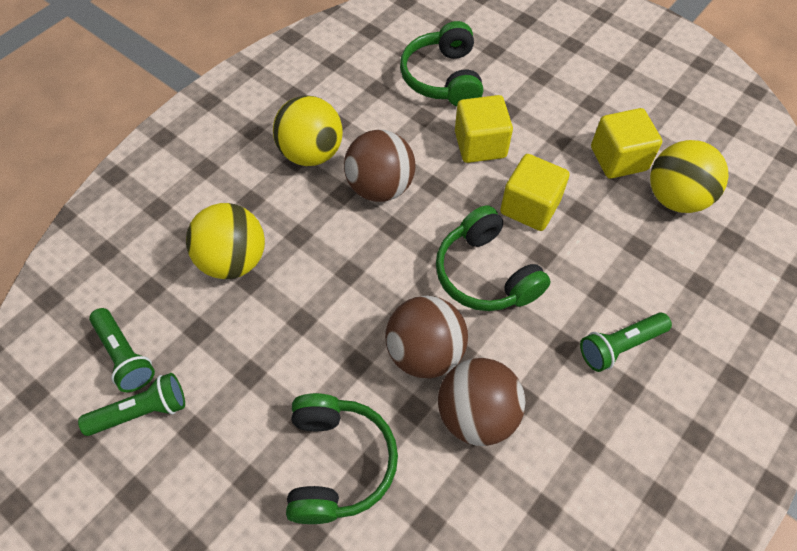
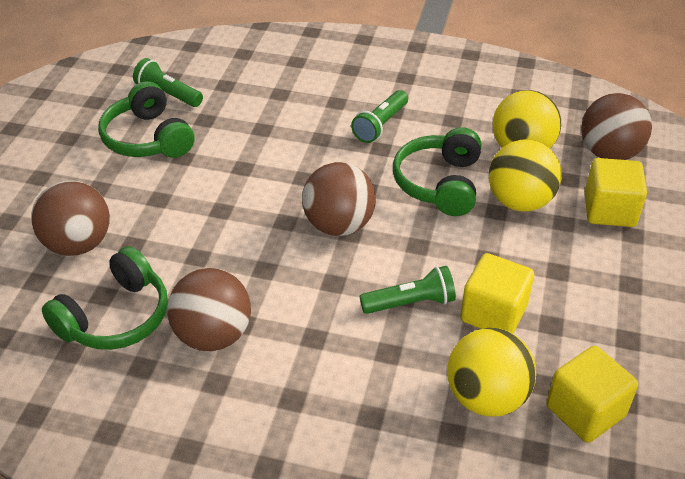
brown ball: 3 -> 4

